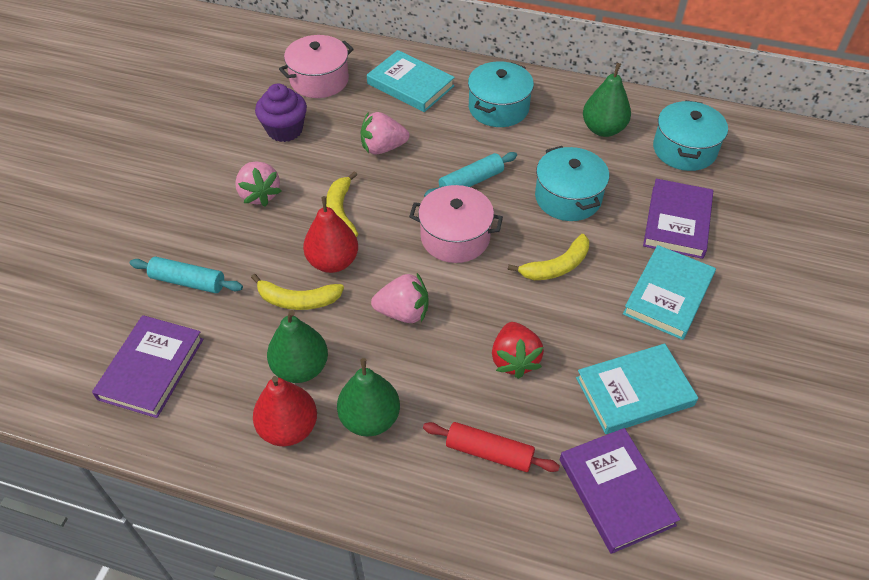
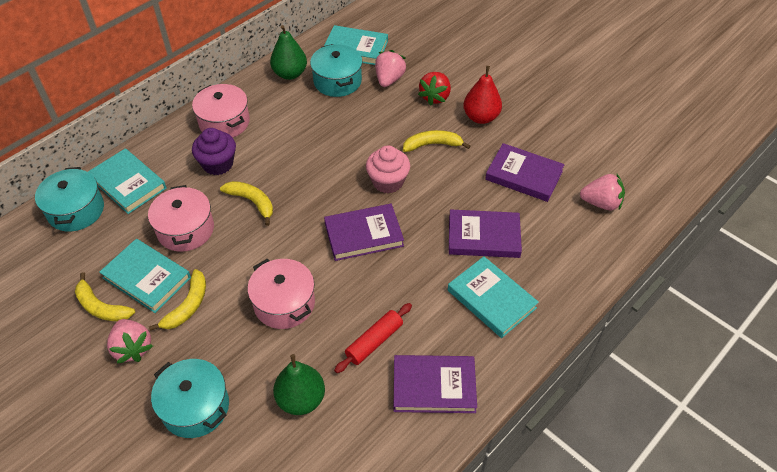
green pear: 3 -> 2
pink cupcake: 0 -> 1
pink pot: 2 -> 3
purple book: 3 -> 4
red pear: 2 -> 1
turquoise book: 3 -> 4
turquoise rolling pin: 2 -> 0
yellow banana: 3 -> 4

